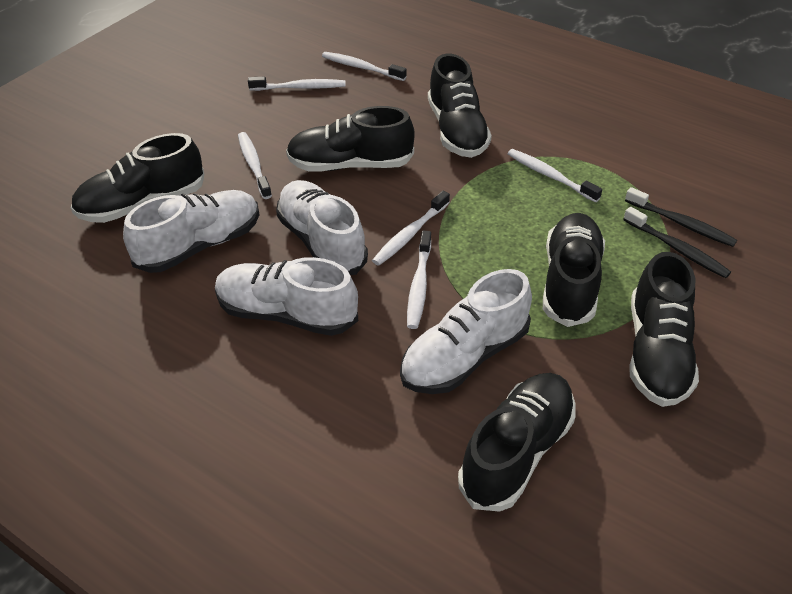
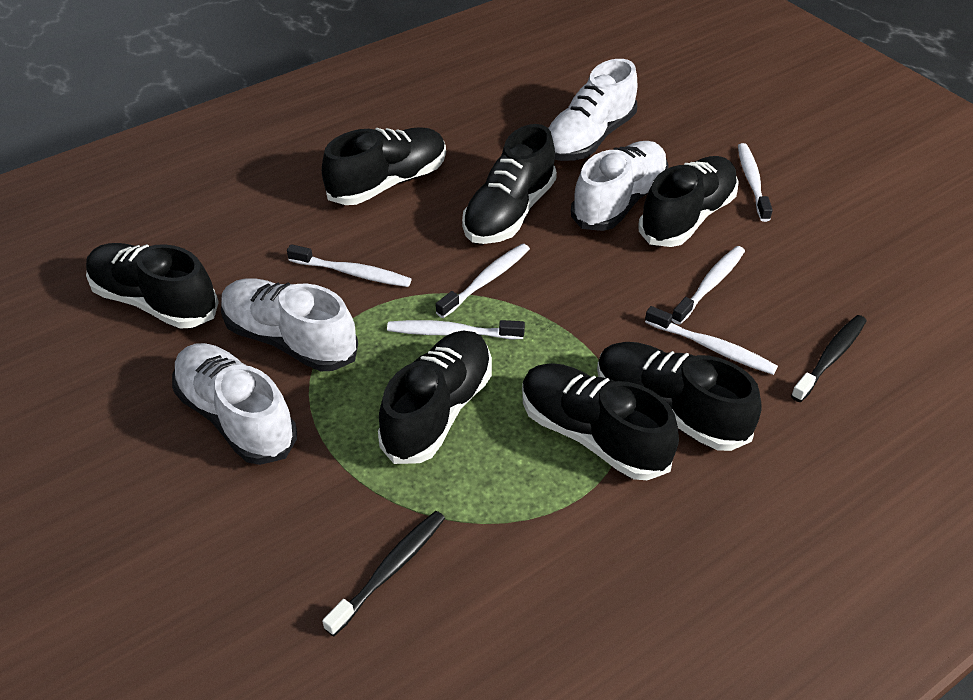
black shoe: 6 -> 7

